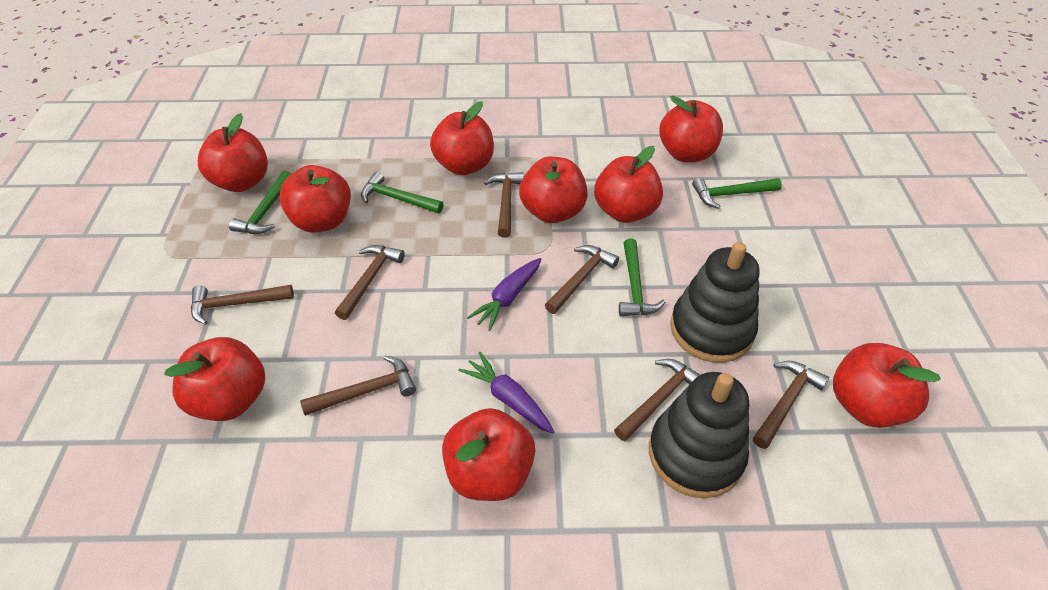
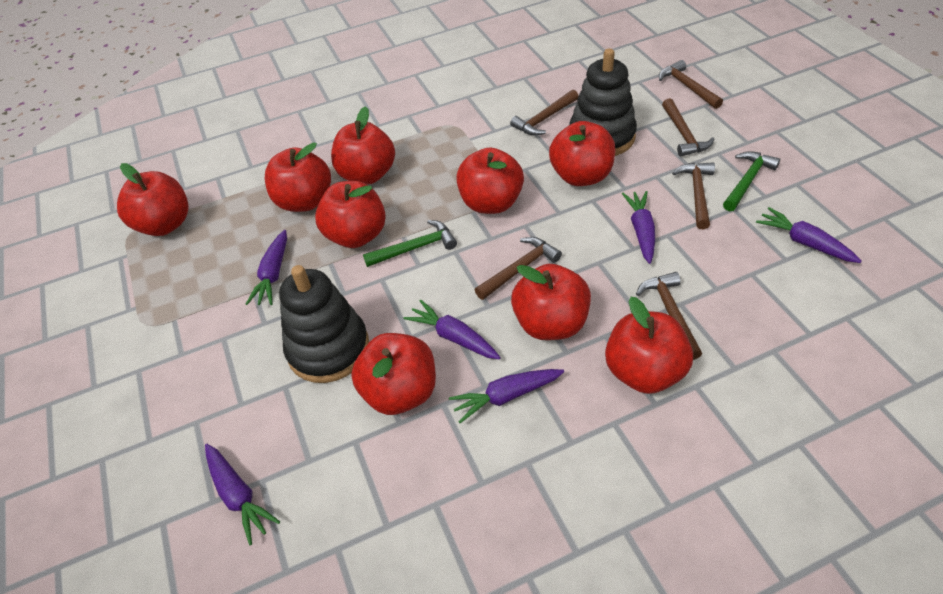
brown hammer: 7 -> 6
green hammer: 4 -> 2
purple carrot: 2 -> 6

